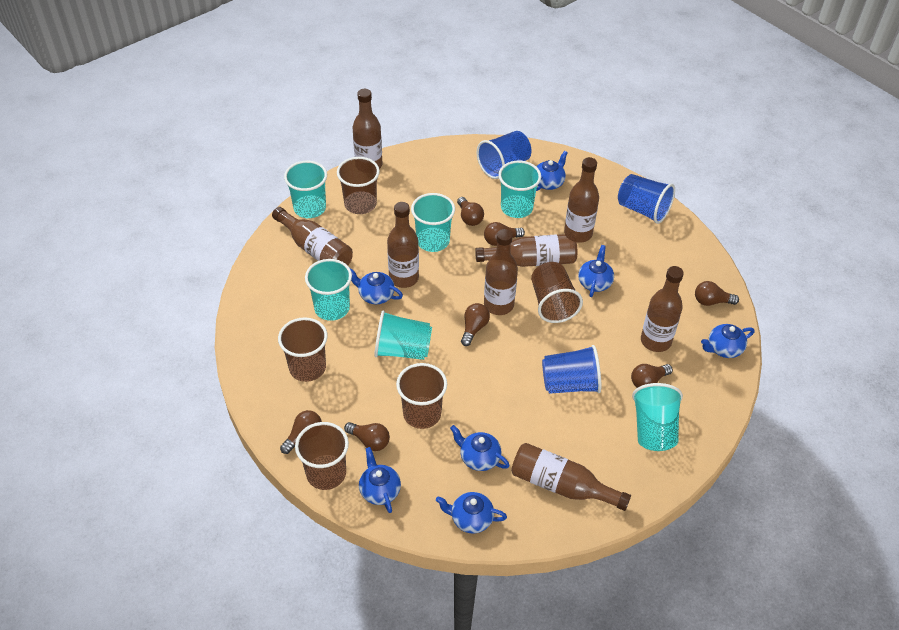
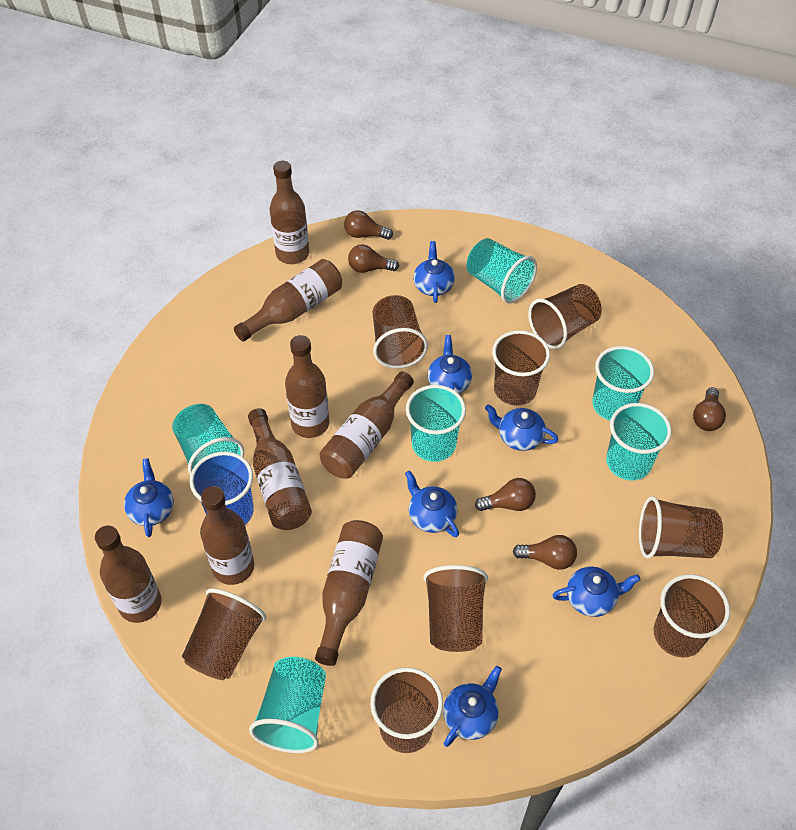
blue cup: 3 -> 1
brown cup: 5 -> 8
brown light bulb: 7 -> 5

